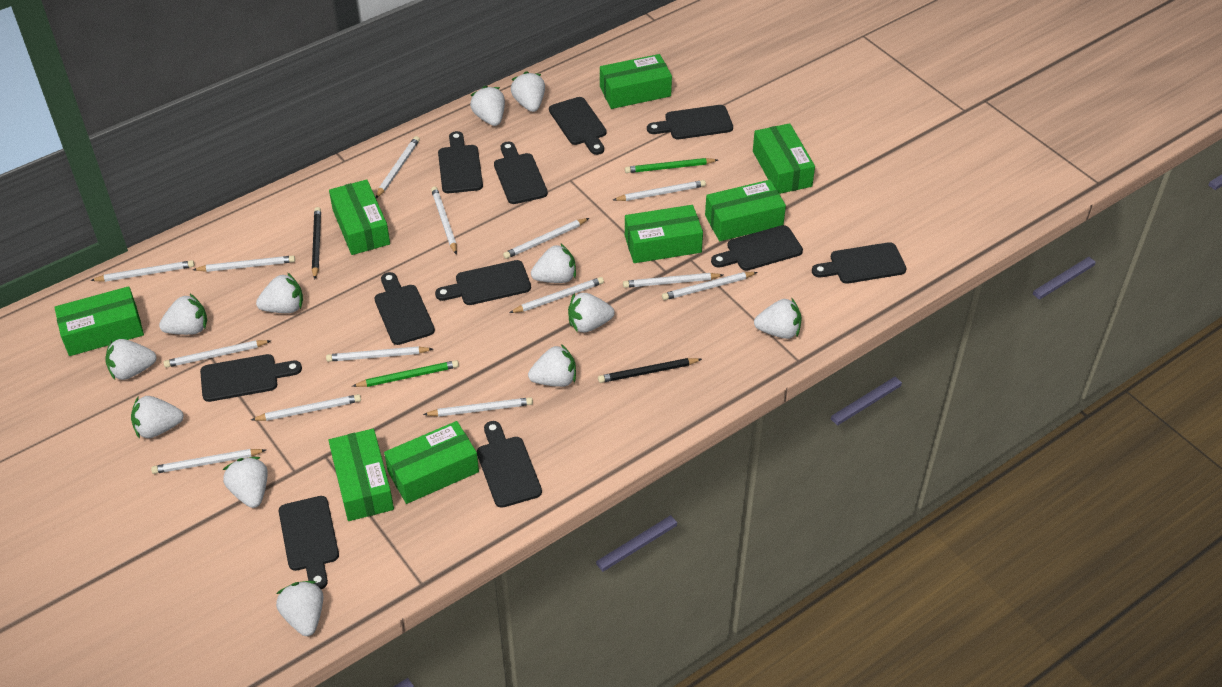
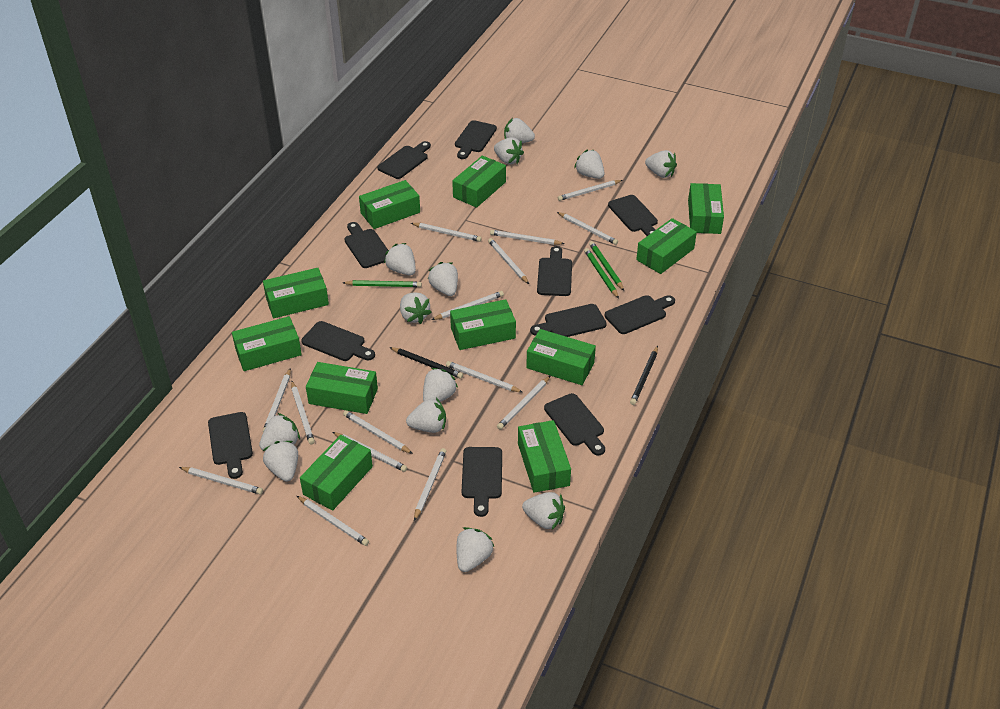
green box: 8 -> 11
green pencil: 2 -> 3
white pencil: 14 -> 15
white strawberry: 12 -> 13

